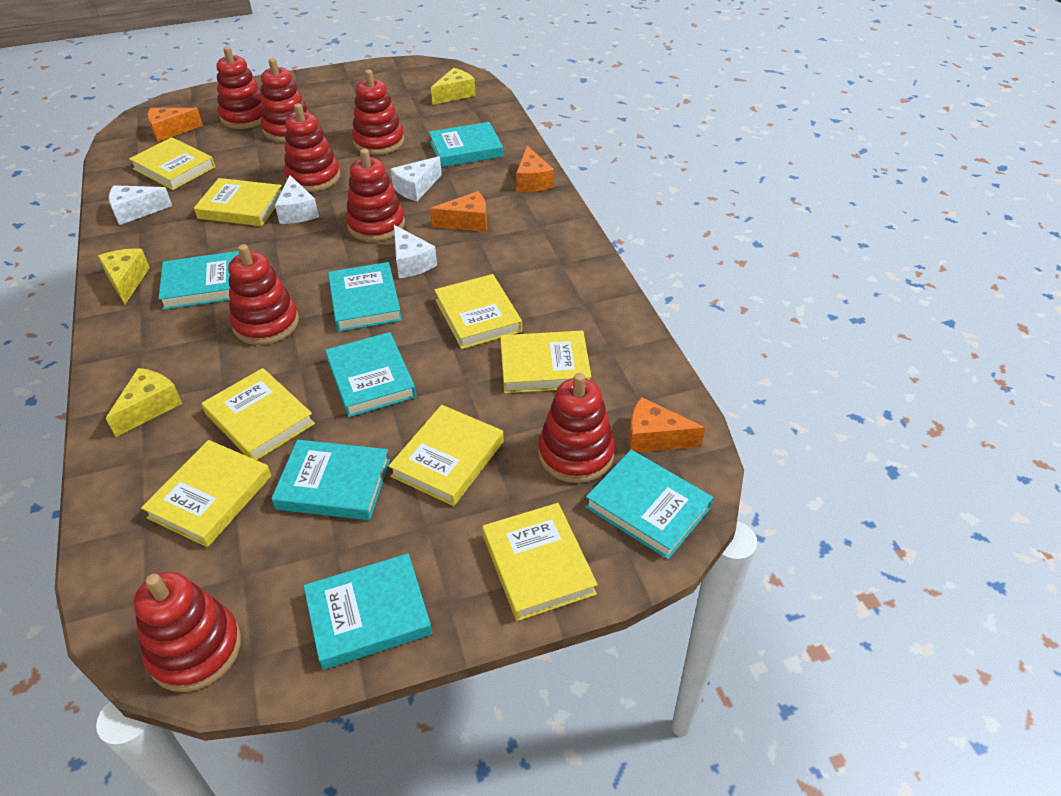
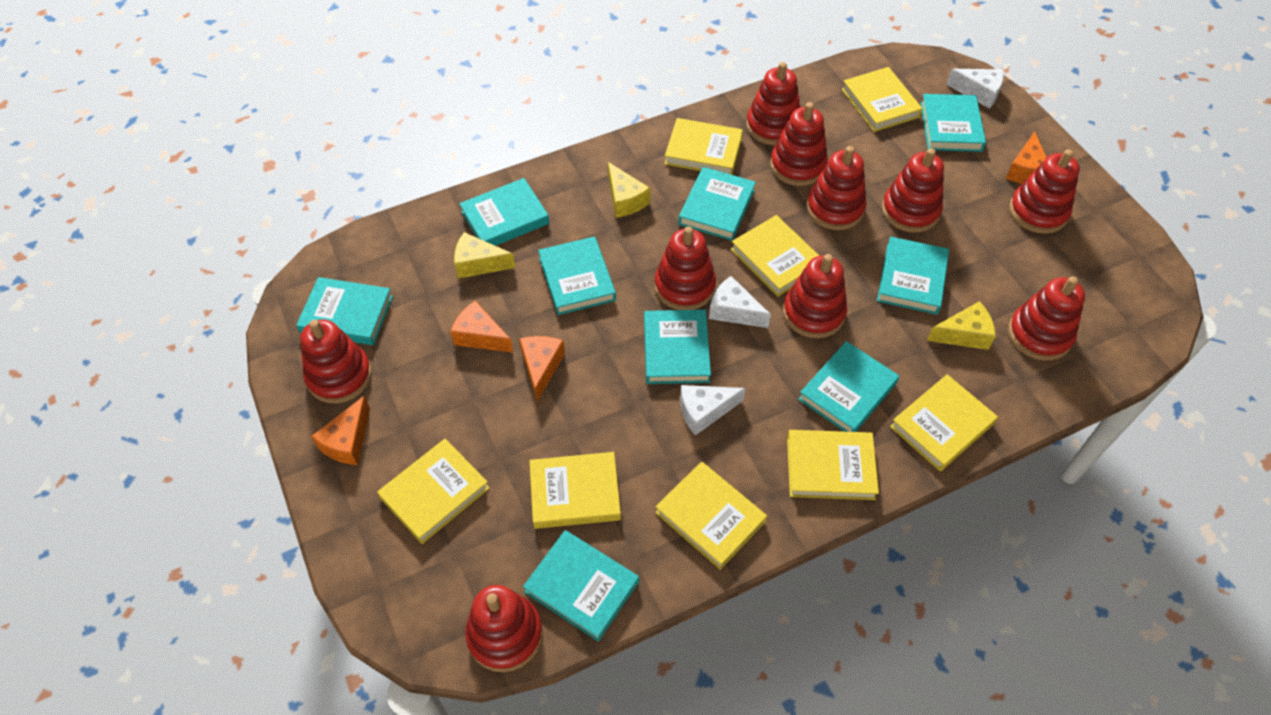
red stacking toy: 8 -> 10
turquoise book: 7 -> 9
white cheese: 4 -> 3

